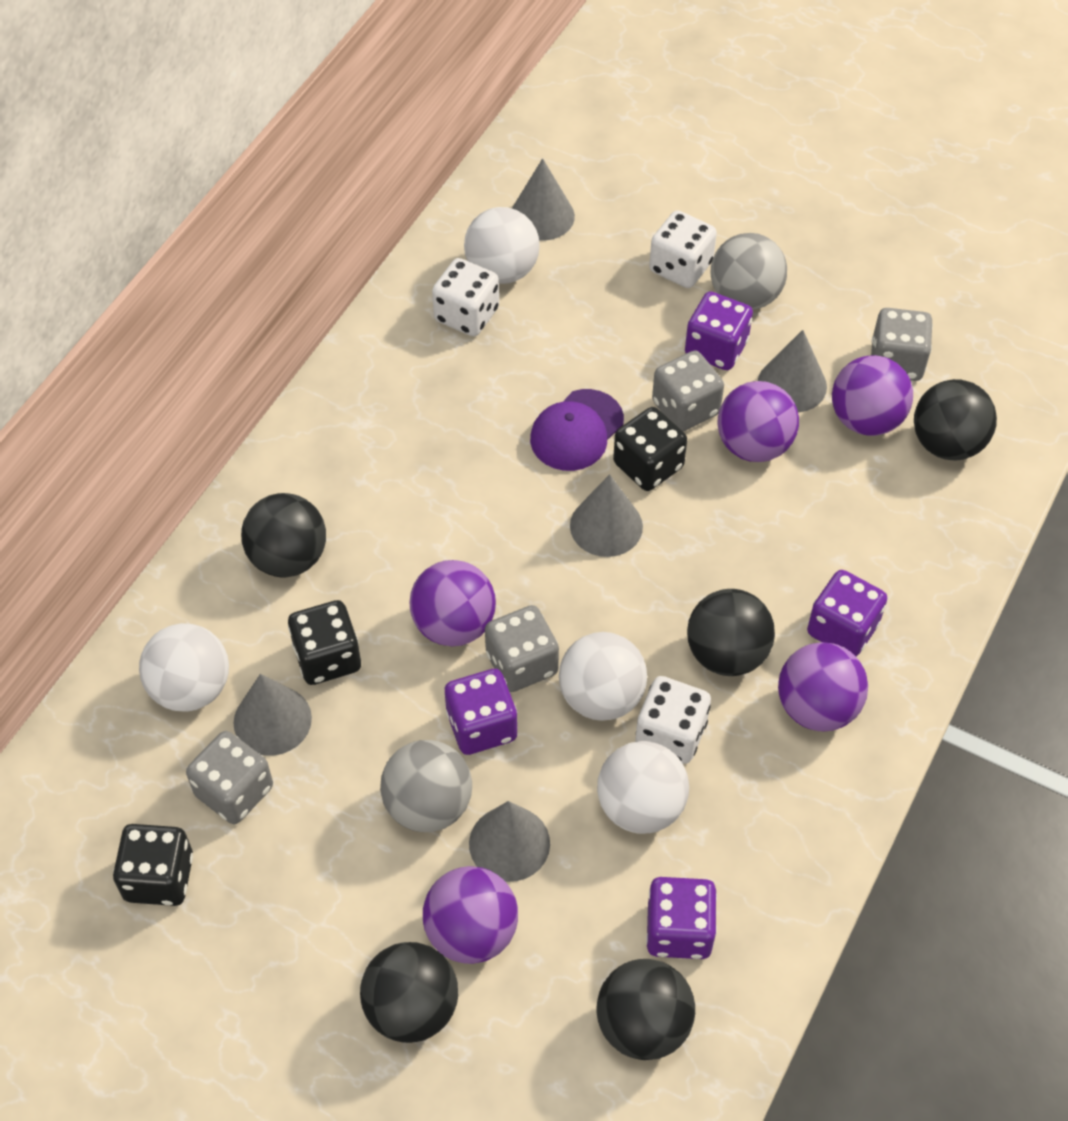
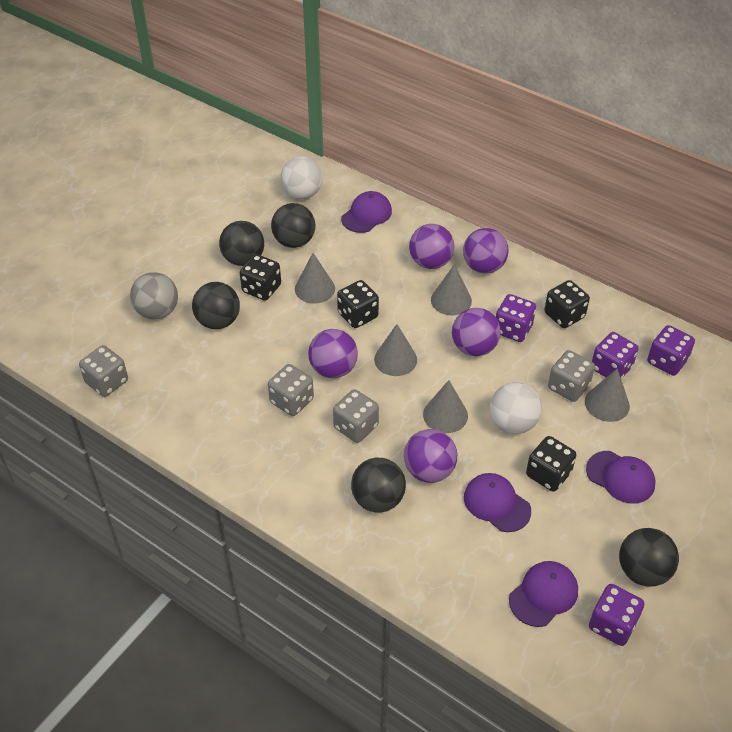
black dice: 3 -> 4
grey ball: 2 -> 1
purple cap: 1 -> 4
white ball: 4 -> 2
white dice: 3 -> 0

